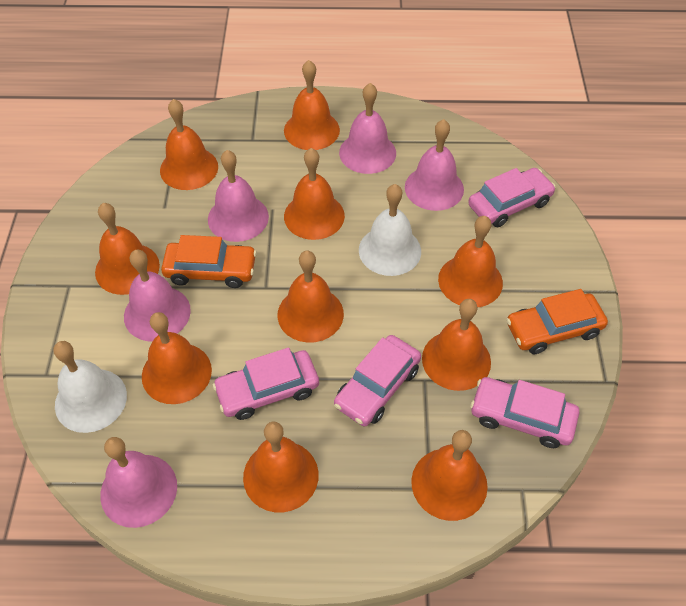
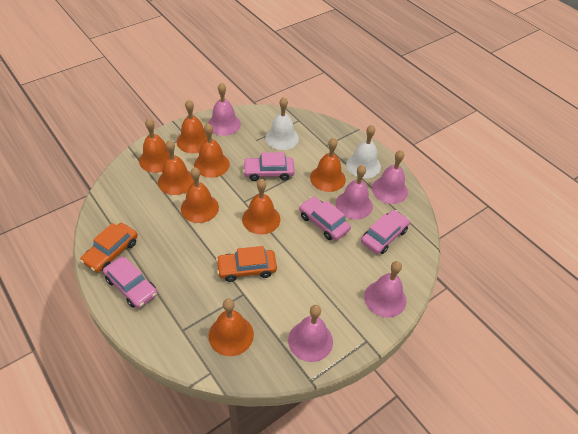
orange bell: 10 -> 8

